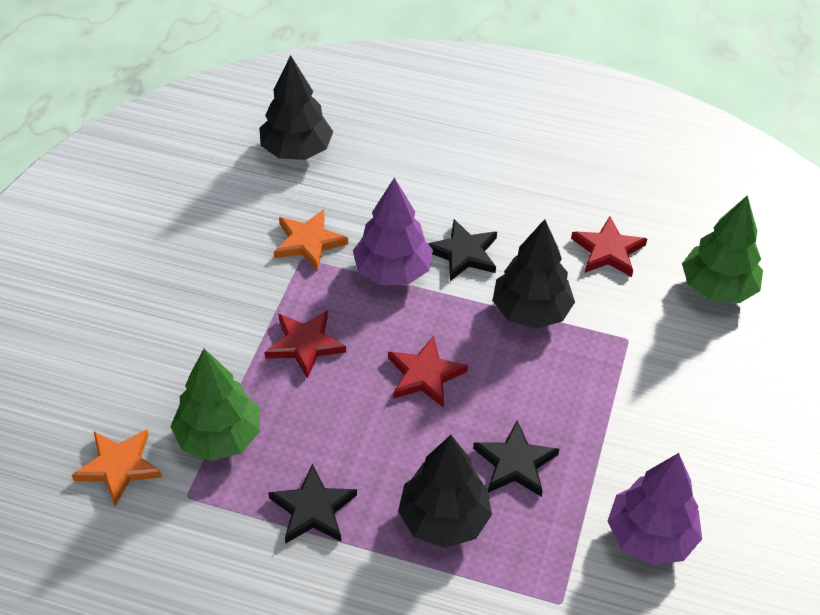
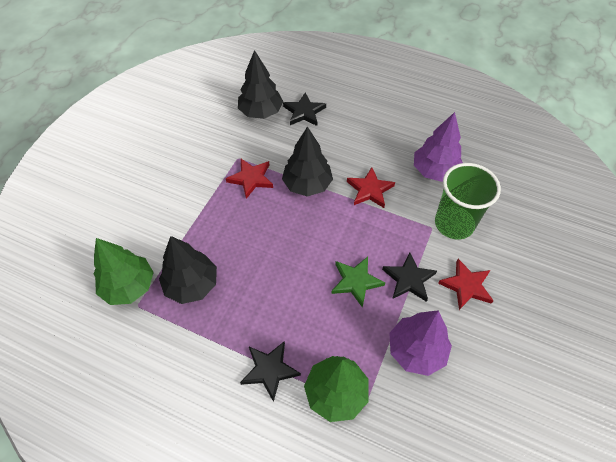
green cup: 0 -> 1
green star: 0 -> 1
orange star: 2 -> 0

